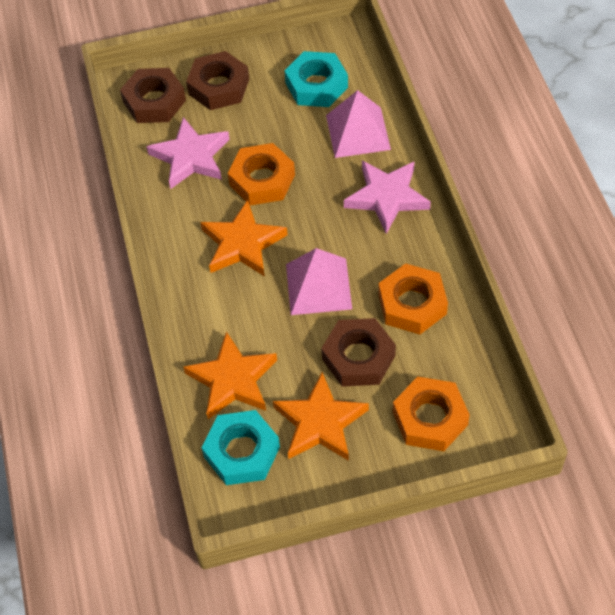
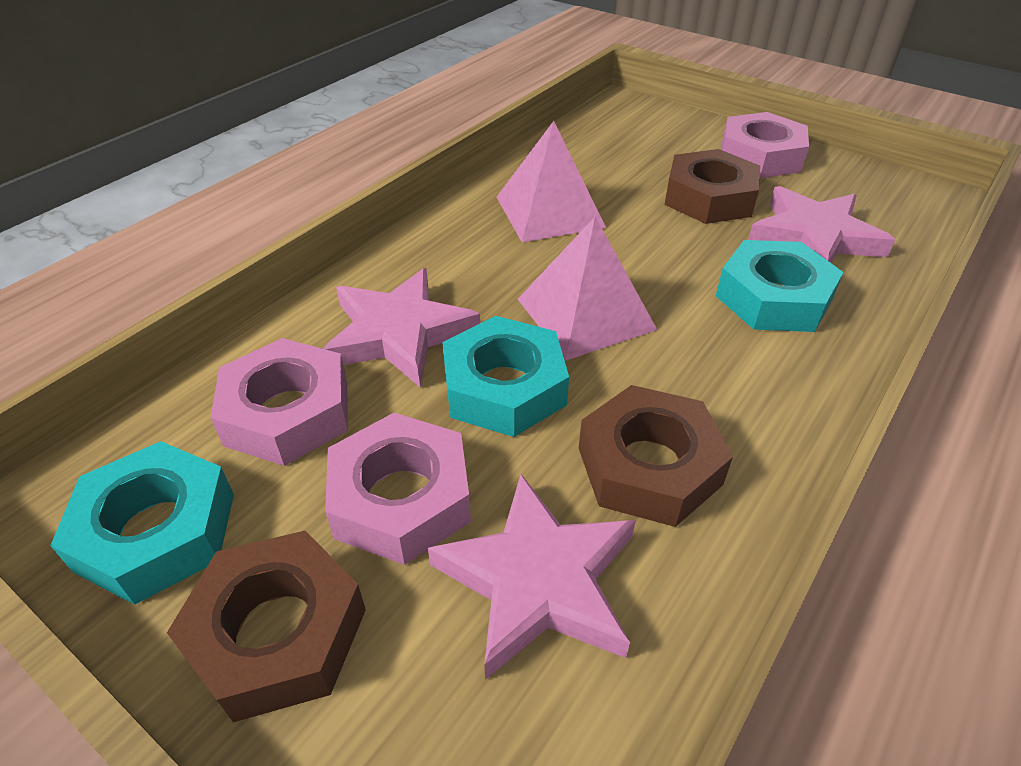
orange nut: 3 -> 0
orange star: 3 -> 0
pink nut: 0 -> 3
pink star: 2 -> 3
turquoise nut: 2 -> 3

